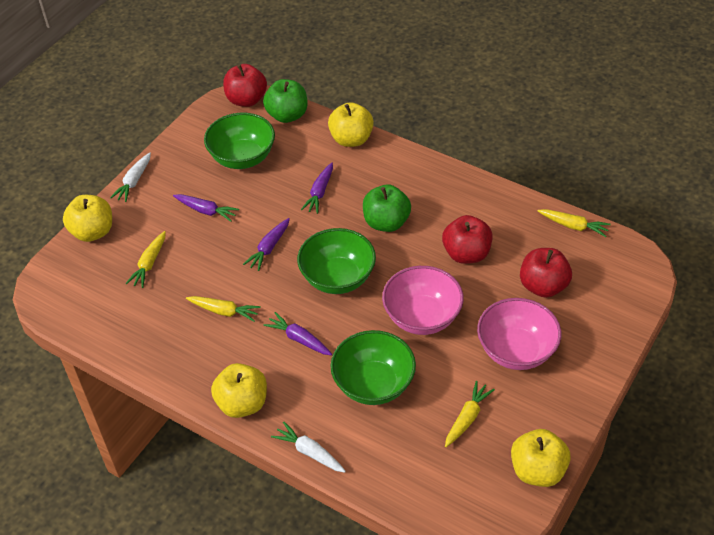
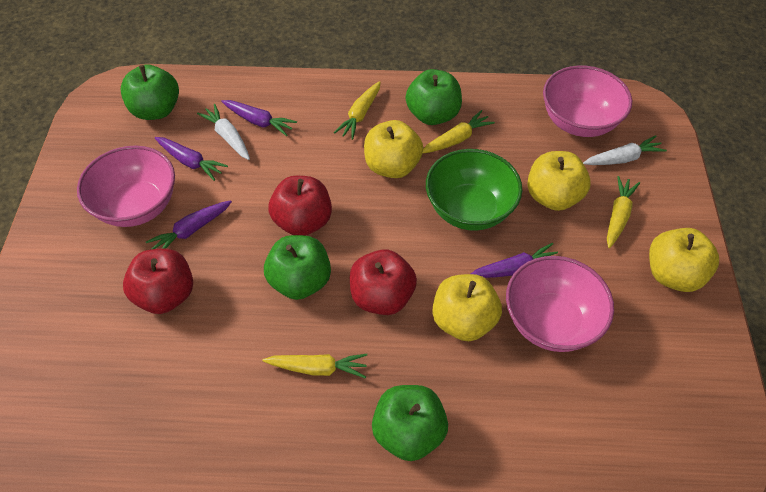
green apple: 2 -> 4
green bowl: 3 -> 1
pink bowl: 2 -> 3

